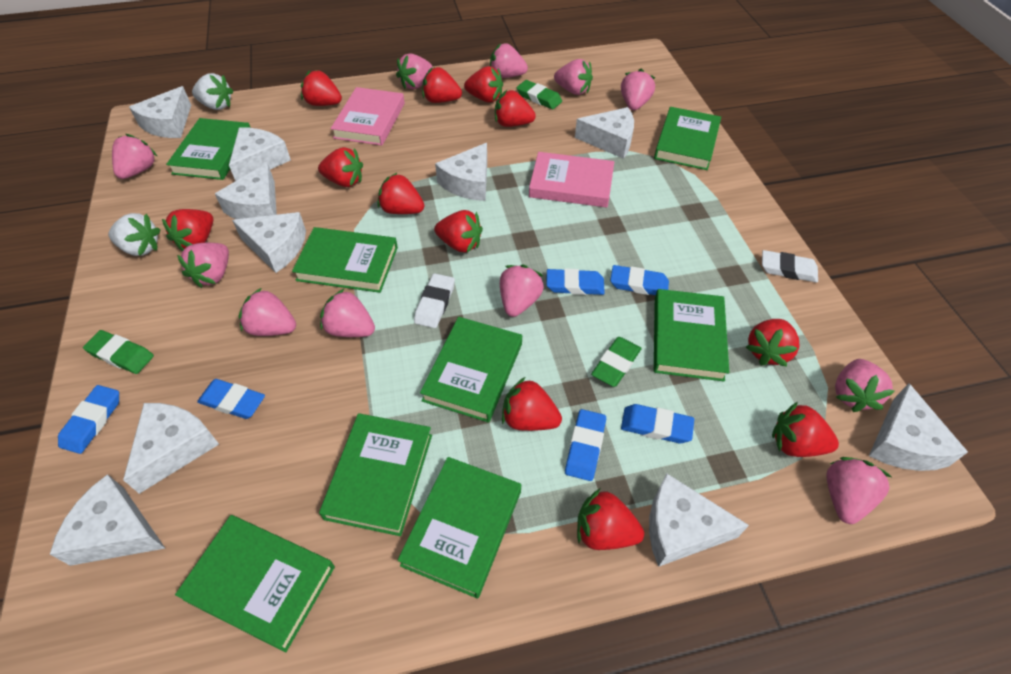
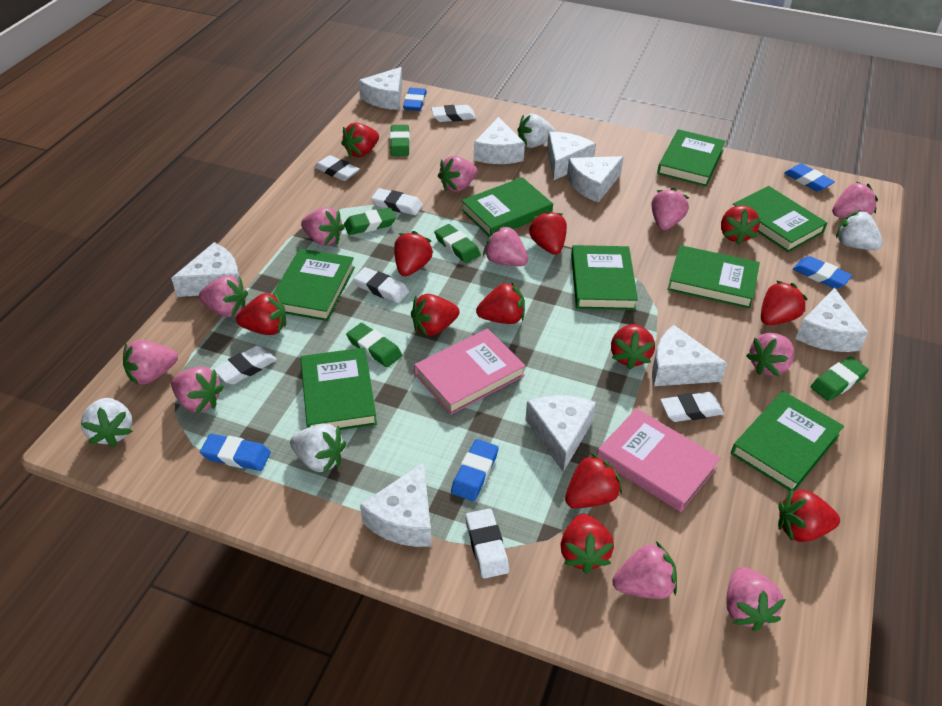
blue eraser: 6 -> 5
green eraser: 3 -> 5
white cheese: 10 -> 9
white eraser: 2 -> 7
white strawberry: 2 -> 4

